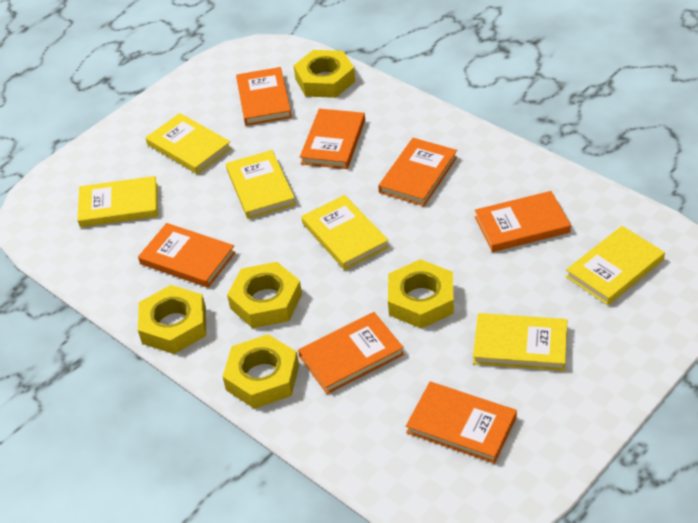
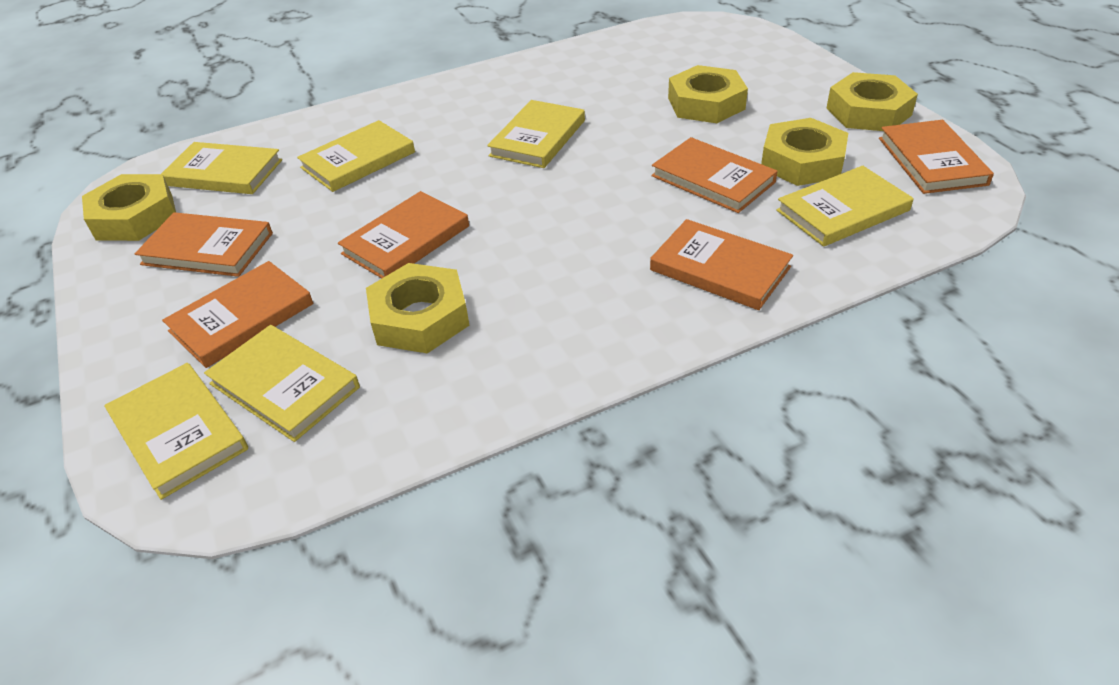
orange book: 7 -> 6

